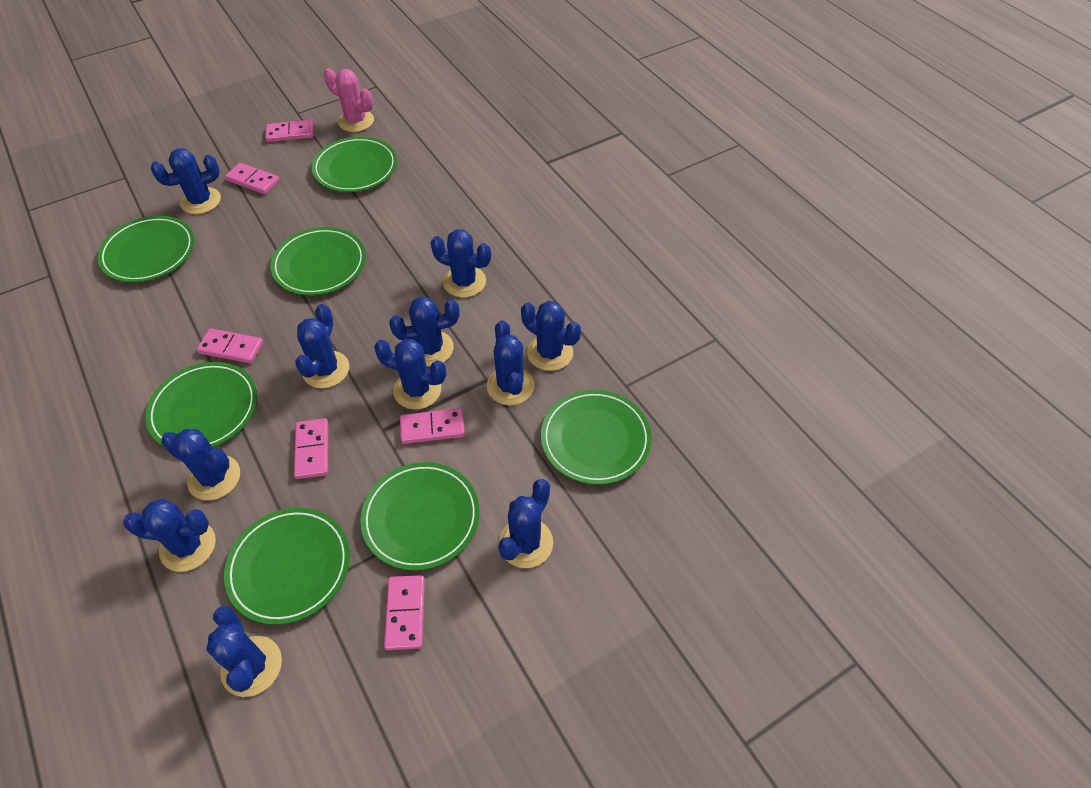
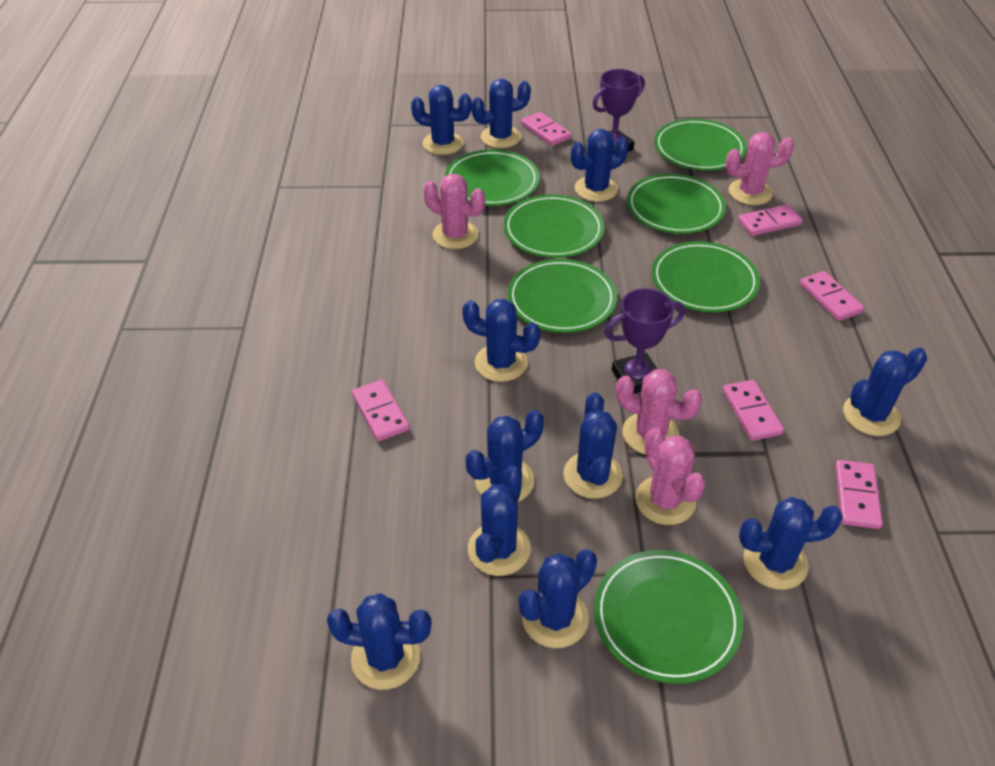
pink cactus: 1 -> 4
purple trophy: 0 -> 2

